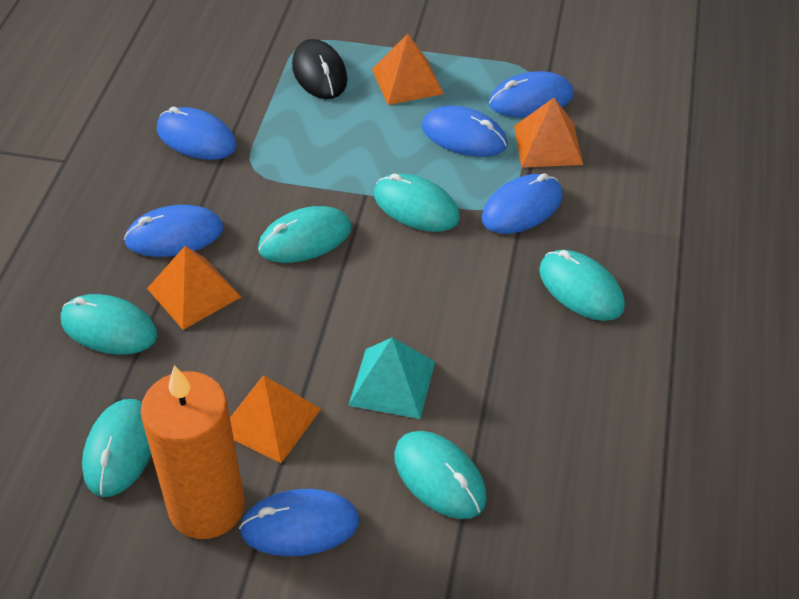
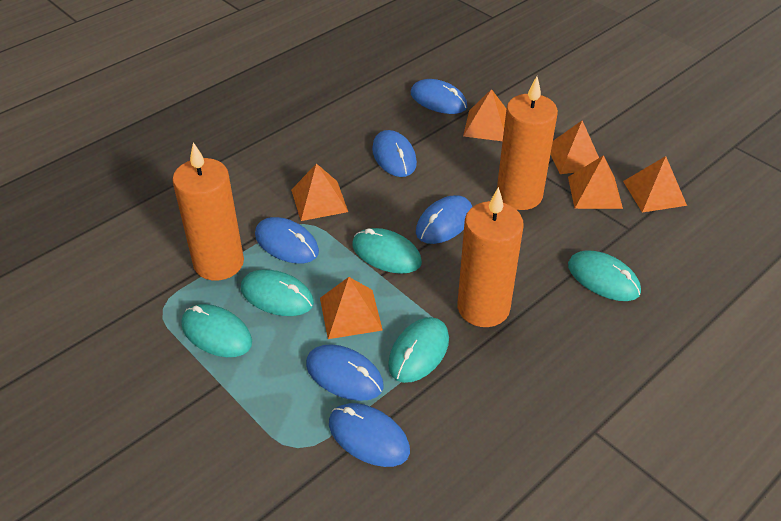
black mouse: 1 -> 0
orange candle: 1 -> 3
orange pyramid: 4 -> 6
turquoise mouse: 6 -> 5
turquoise pyramid: 1 -> 0

